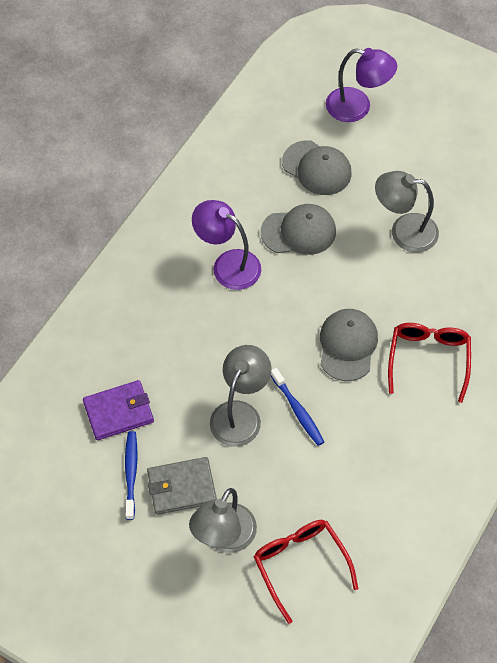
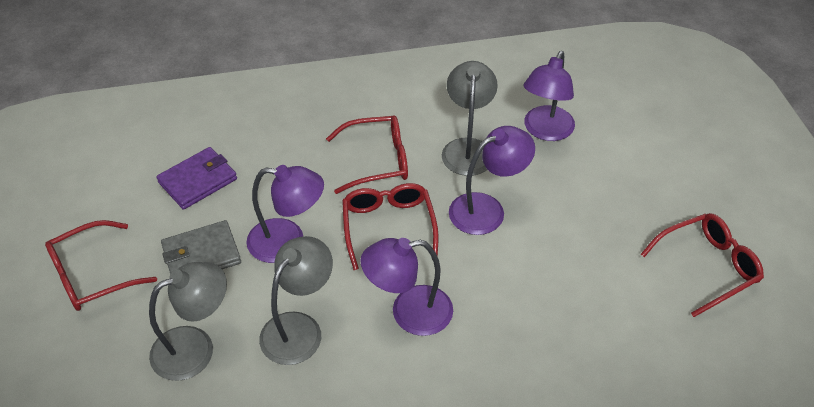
blue toothbrush: 2 -> 0
grey cap: 3 -> 0
purple lamp: 2 -> 4
red glasses: 2 -> 4

